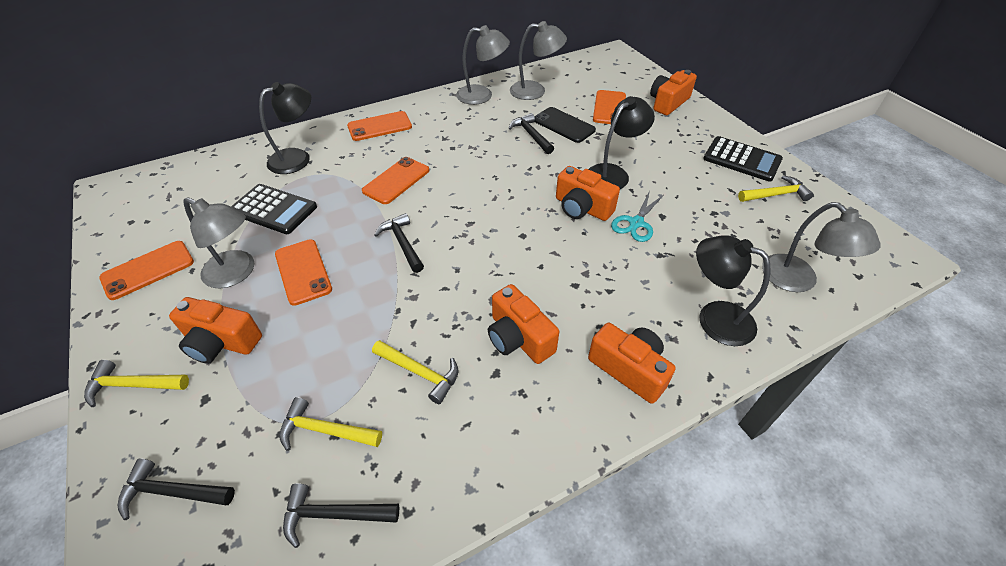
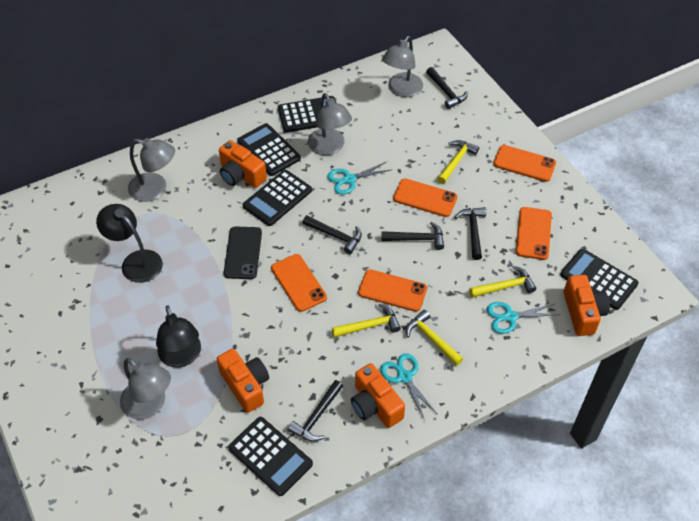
black calculator: 2 -> 5
black hammer: 4 -> 5
black lamp: 3 -> 2
orange camera: 5 -> 4
turquoise scissors: 1 -> 3

